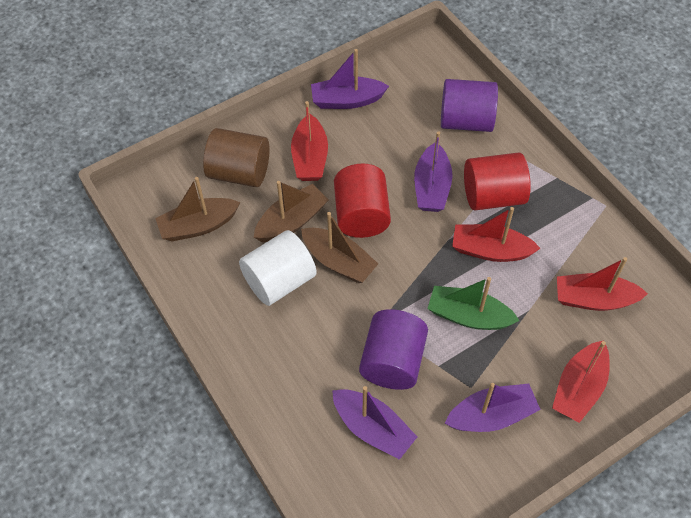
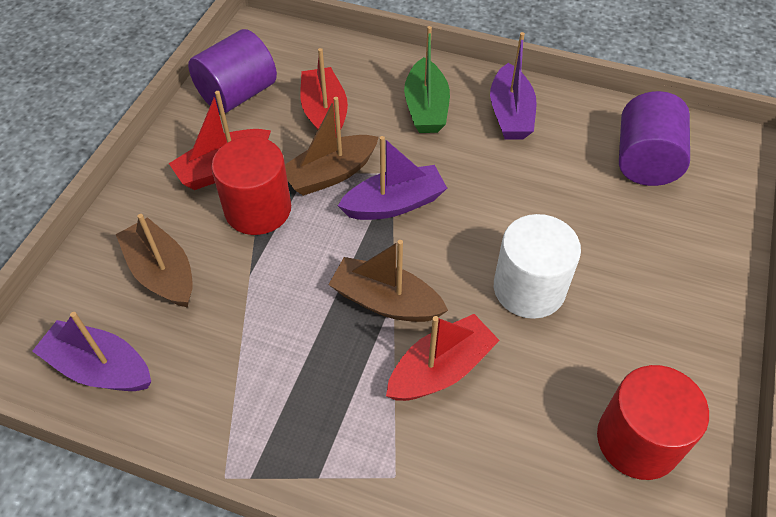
brown cylinder: 1 -> 0
purple boat: 4 -> 3
red boat: 4 -> 3

